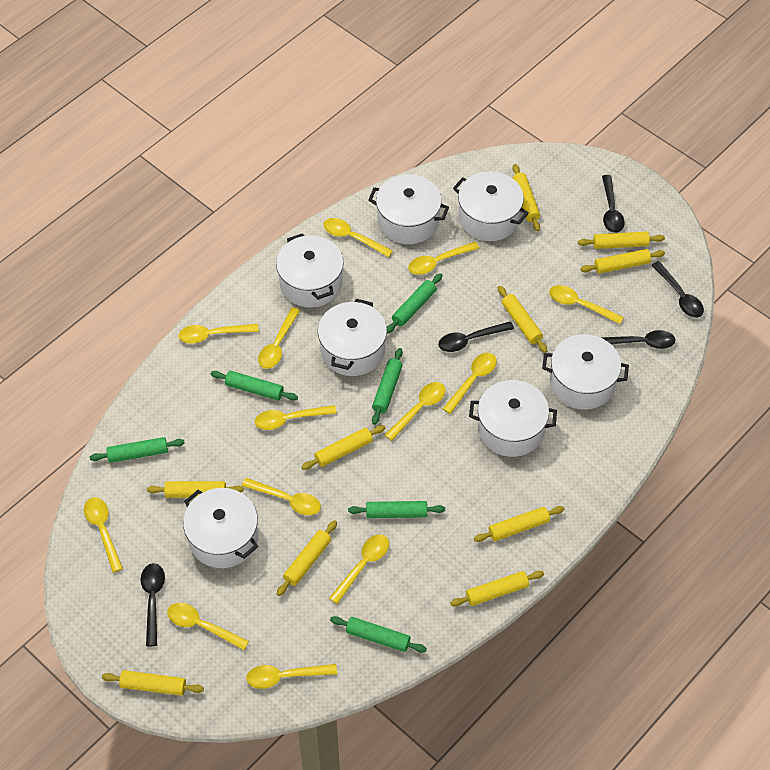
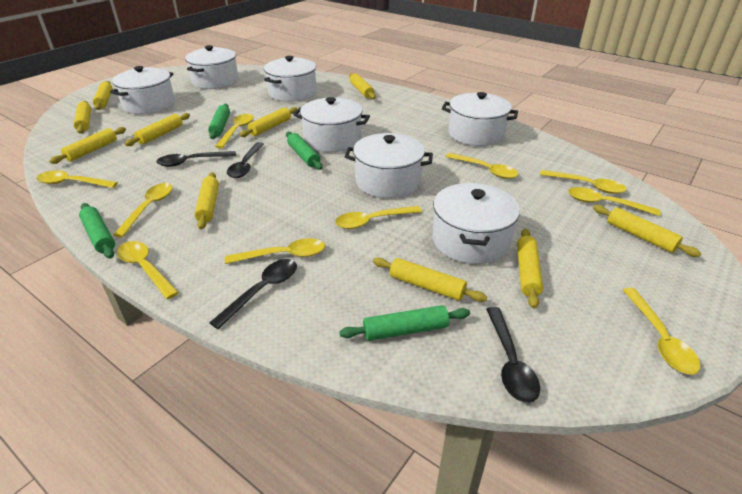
black spoon: 5 -> 4
green rolling pin: 6 -> 4
yellow spoon: 13 -> 10

